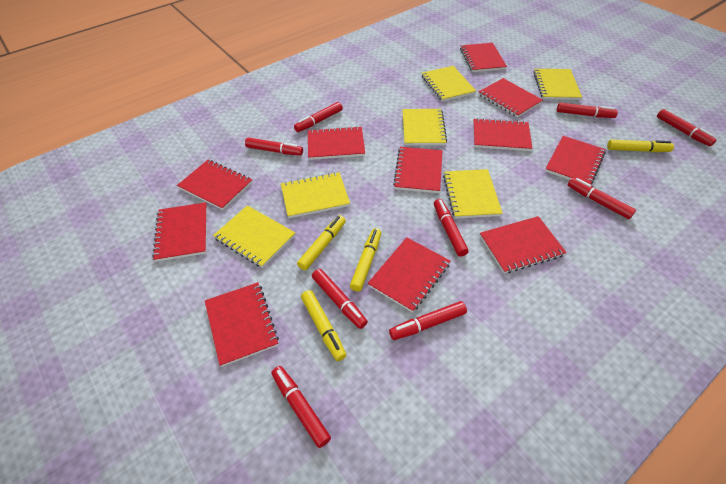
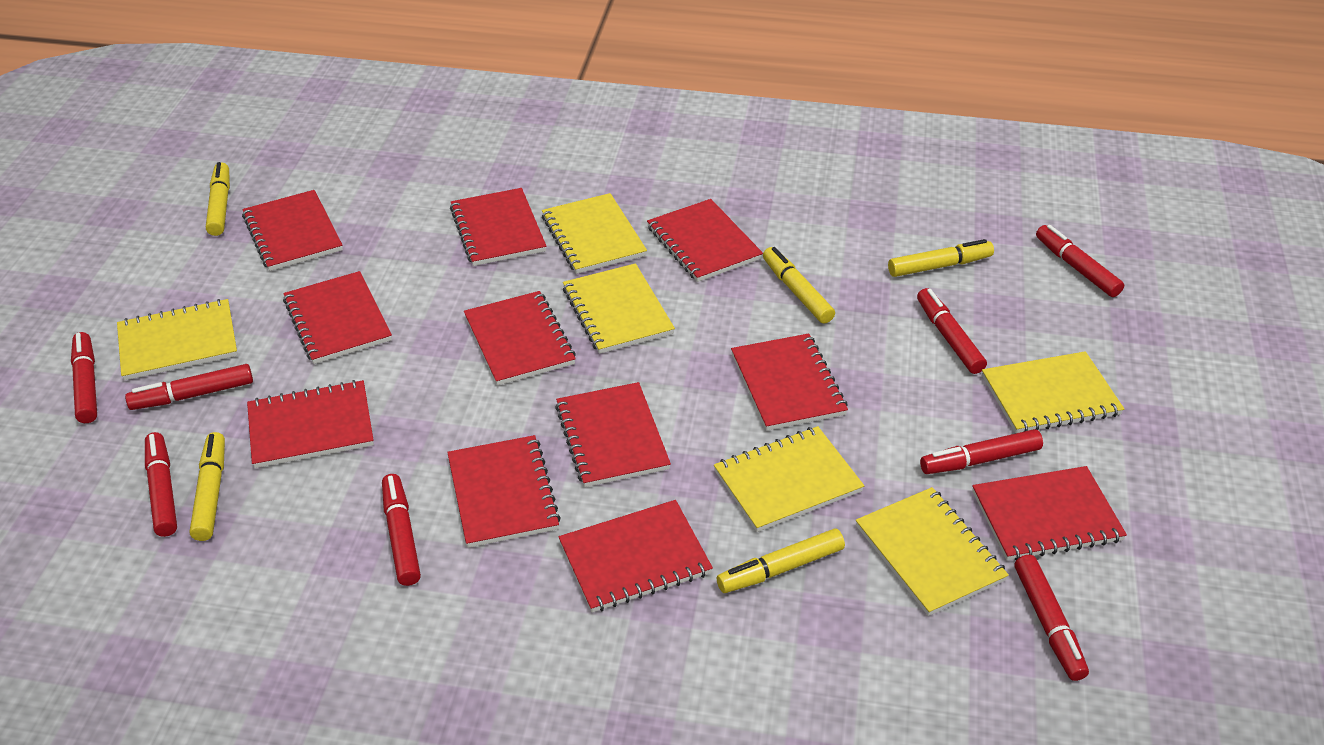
red marker: 9 -> 8
yellow marker: 4 -> 5

